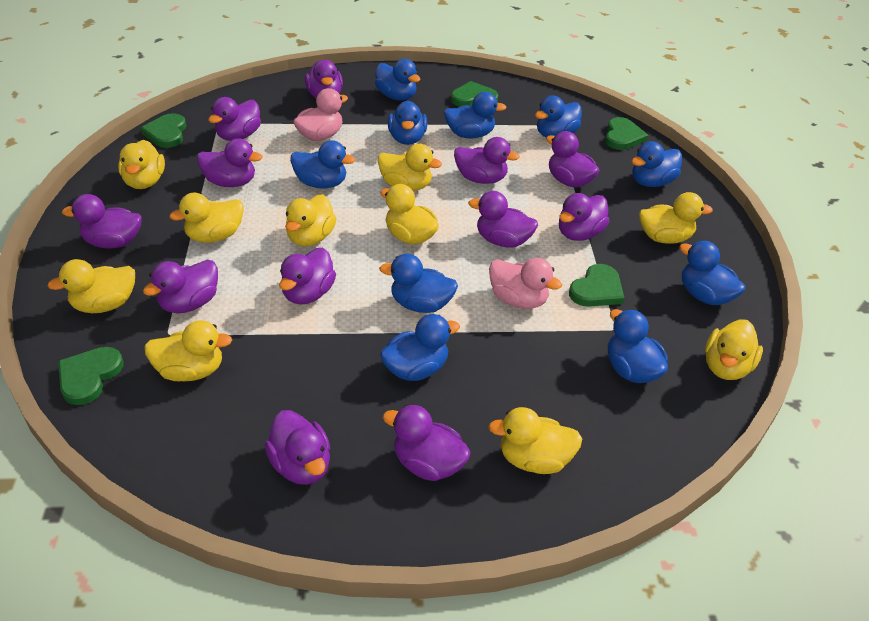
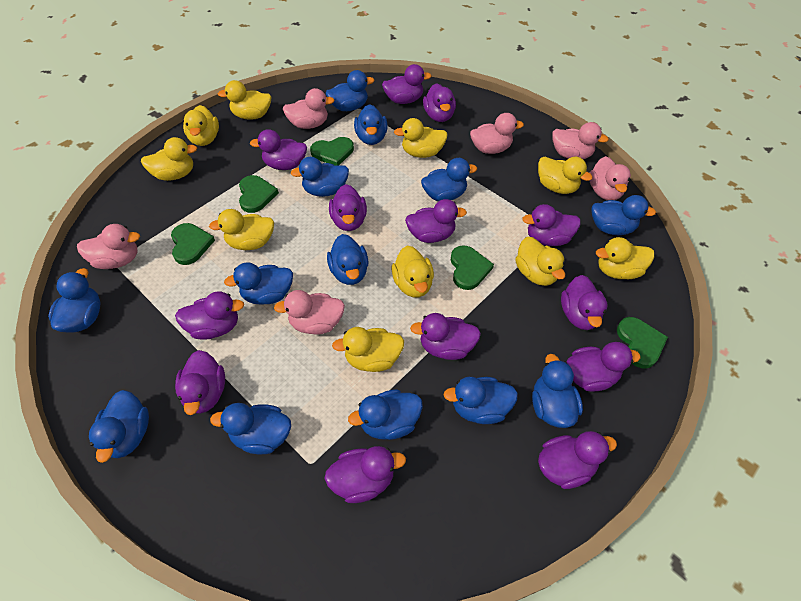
blue duck: 10 -> 13
pink duck: 2 -> 6
purple duck: 12 -> 13

